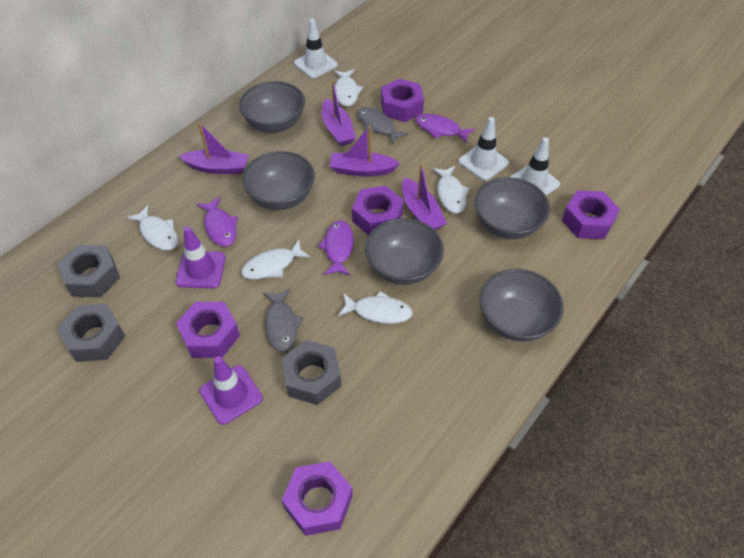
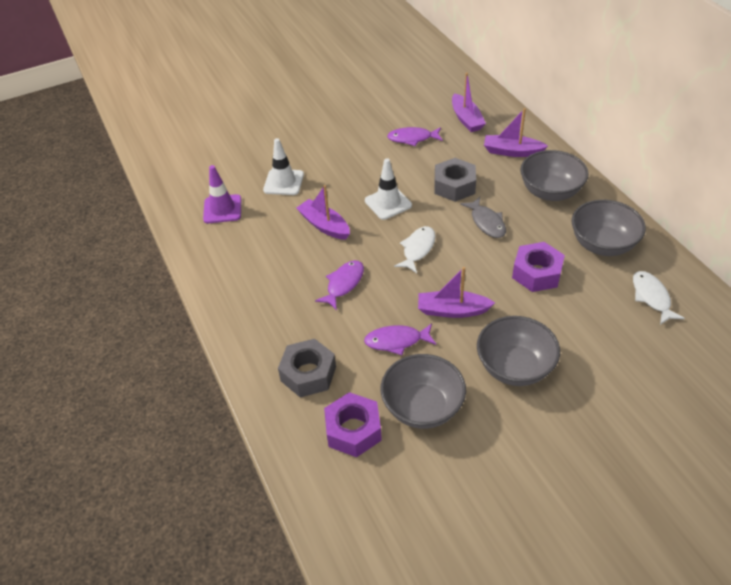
grey bowl: 5 -> 4
grey fish: 2 -> 1
grey nut: 3 -> 2
purple nut: 5 -> 2
purple traffic cone: 2 -> 1
white fish: 5 -> 2
white traffic cone: 3 -> 2

